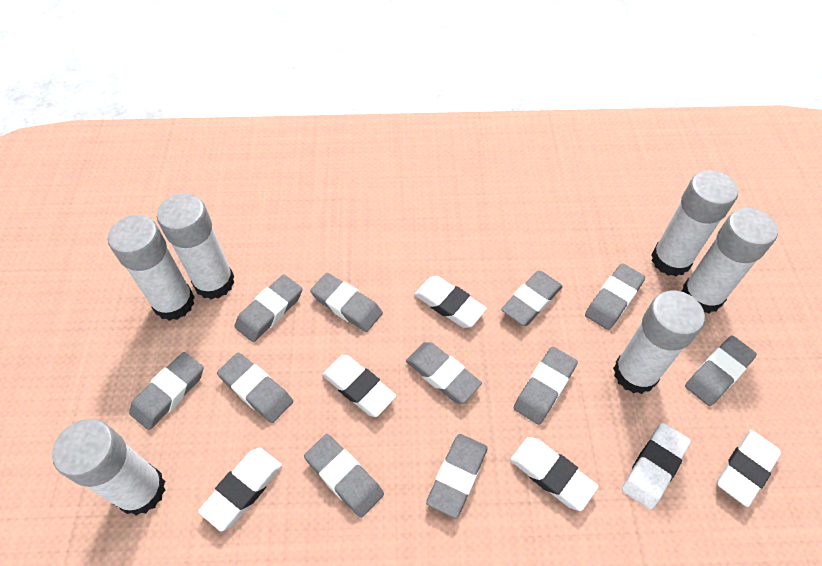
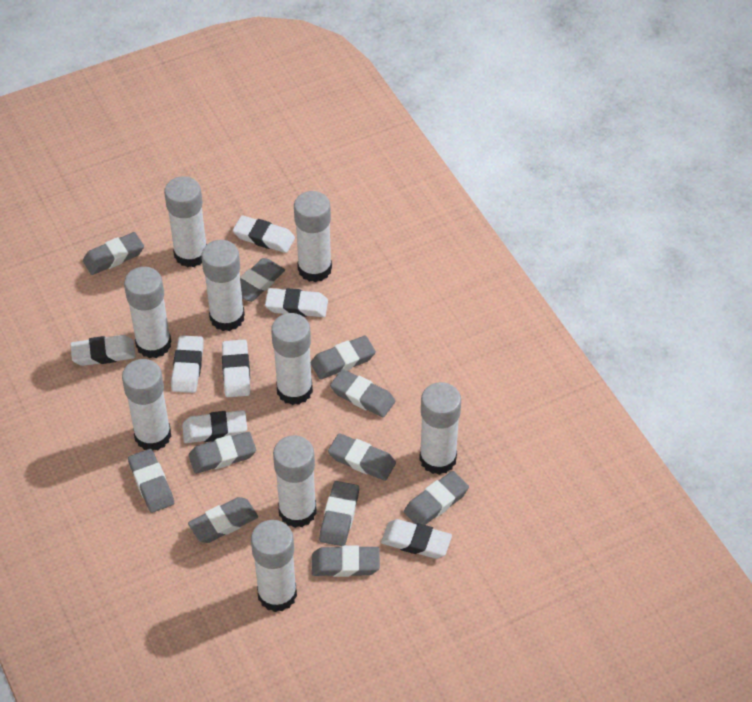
white eraser: 6 -> 7
white glue stick: 6 -> 9

